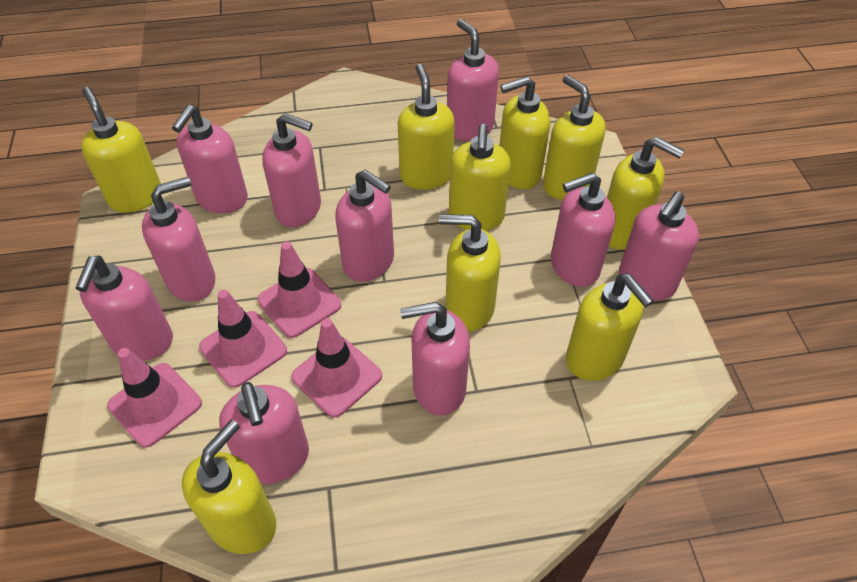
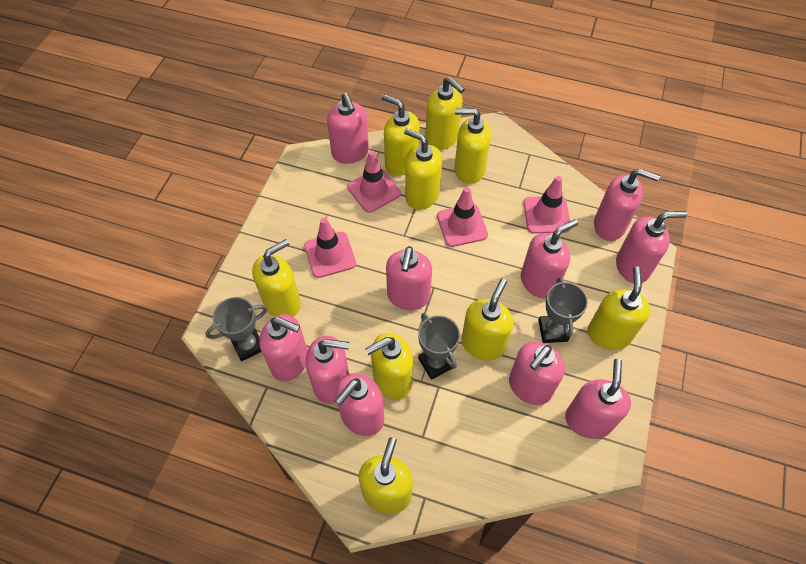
grey trophy: 0 -> 3

